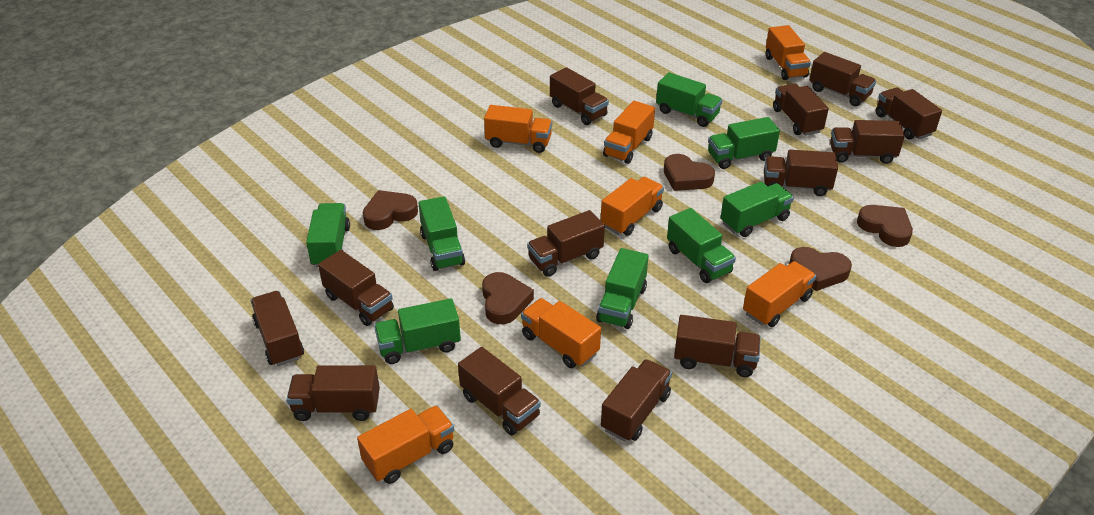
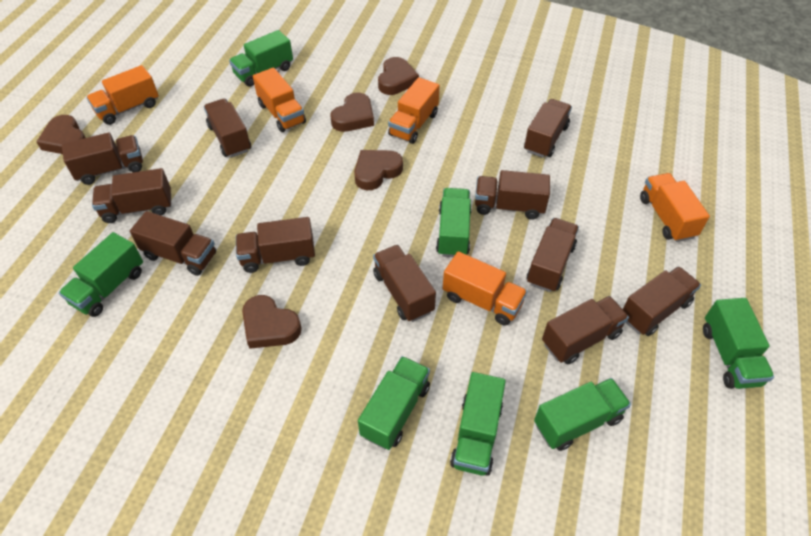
brown truck: 13 -> 11
green truck: 8 -> 7
orange truck: 7 -> 5

